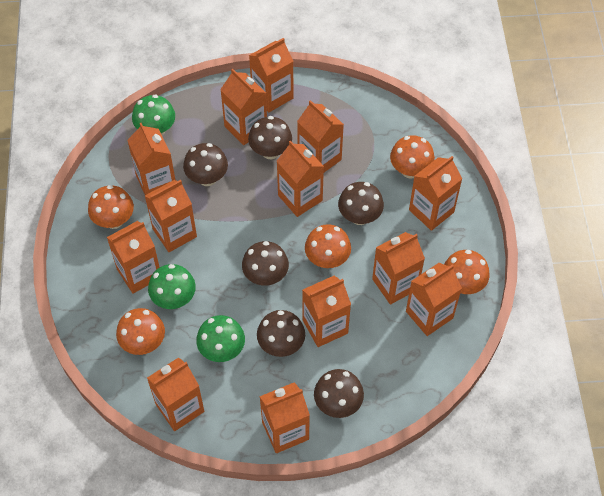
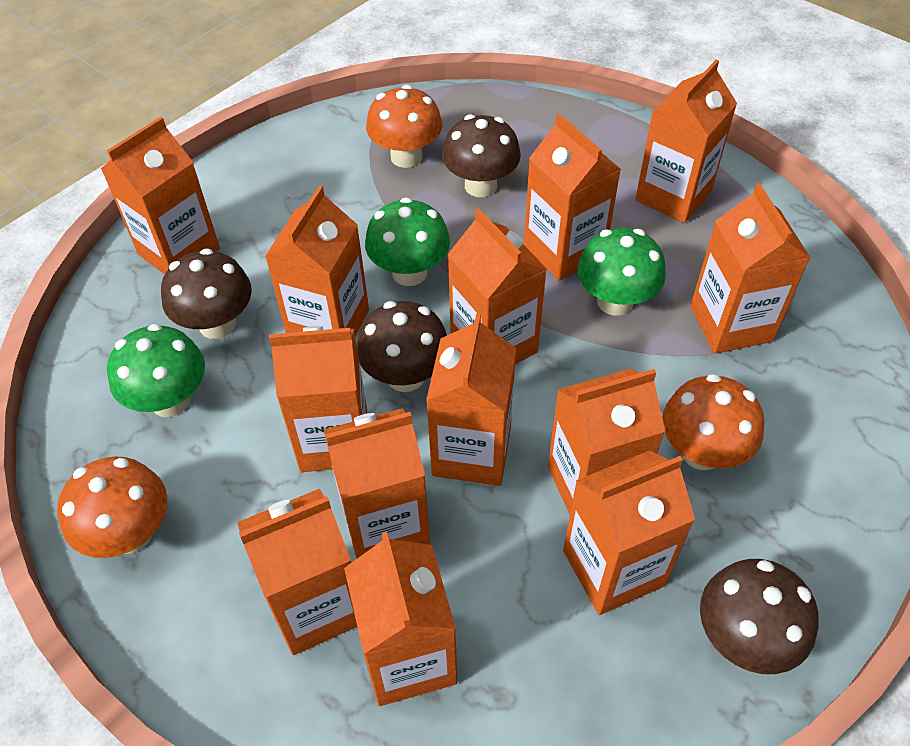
brown mushroom: 6 -> 4
orange mushroom: 5 -> 3

